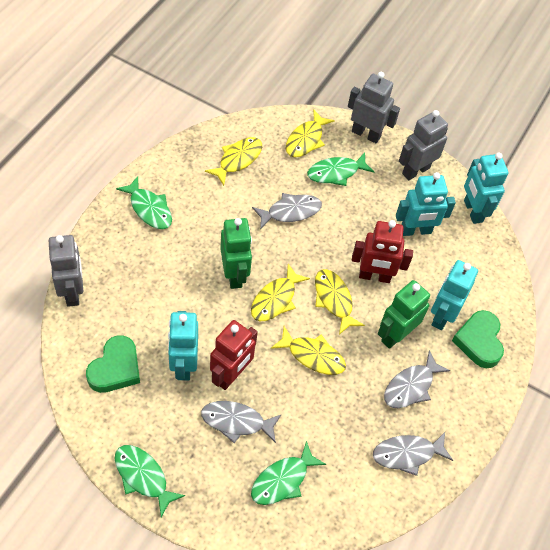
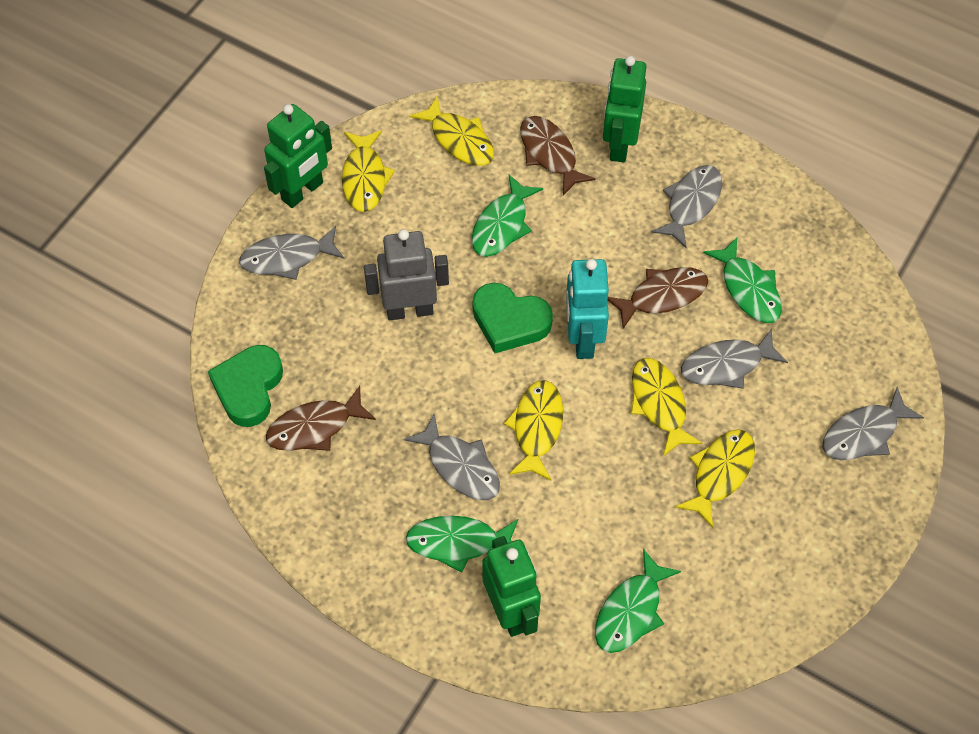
brown fish: 0 -> 3
green robot: 2 -> 3
grey fish: 4 -> 5
grey robot: 3 -> 1
red robot: 2 -> 0
turquoise robot: 4 -> 1

